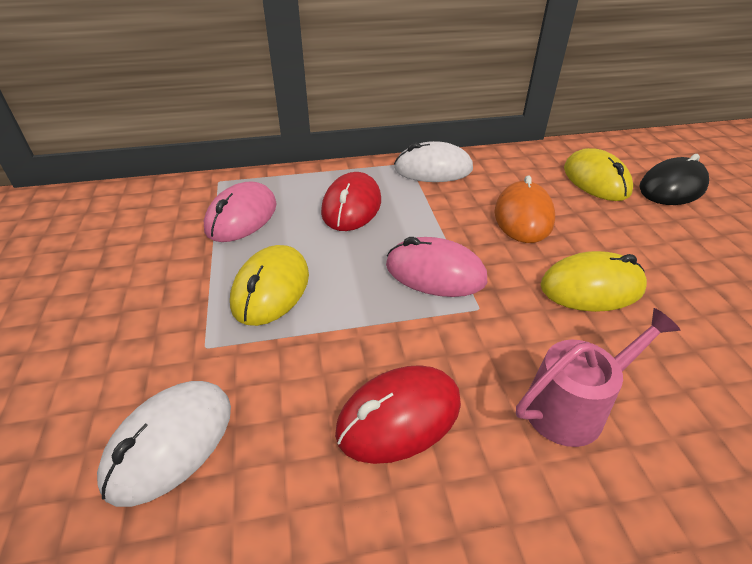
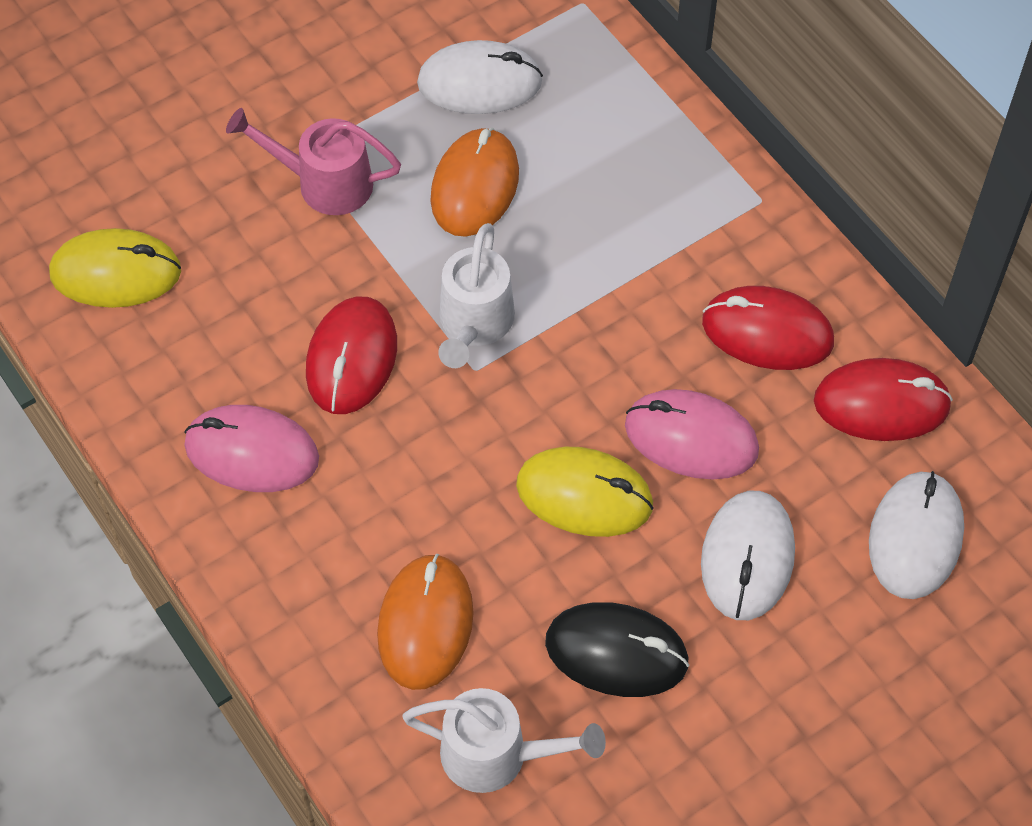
orange mouse: 1 -> 2
red mouse: 2 -> 3
white mouse: 2 -> 3
white watering can: 0 -> 2
yellow mouse: 3 -> 2

